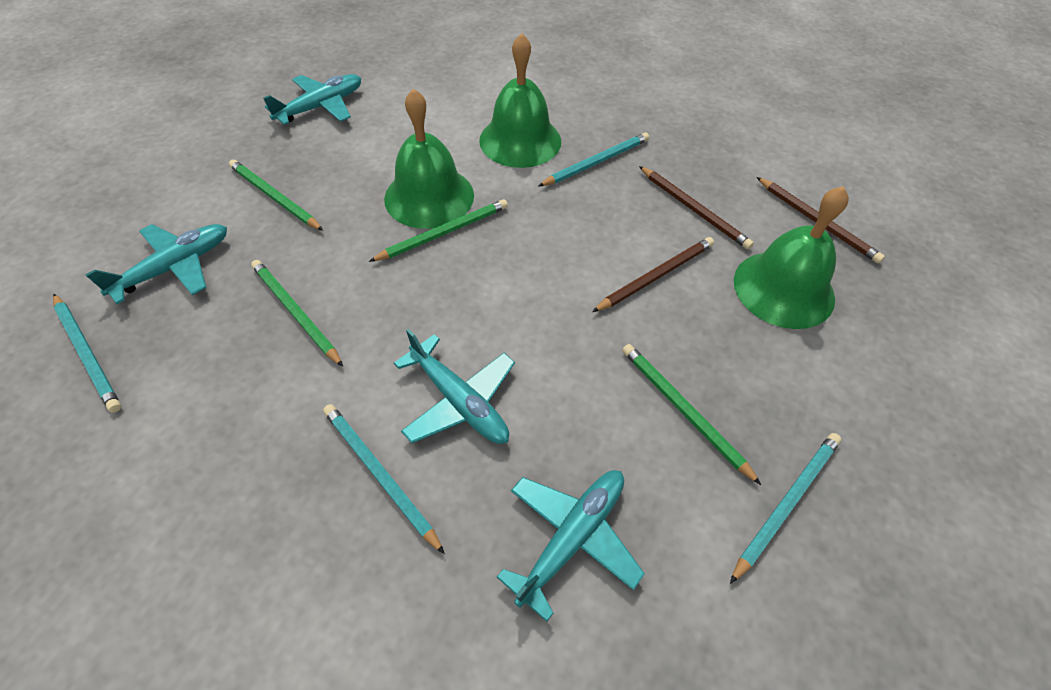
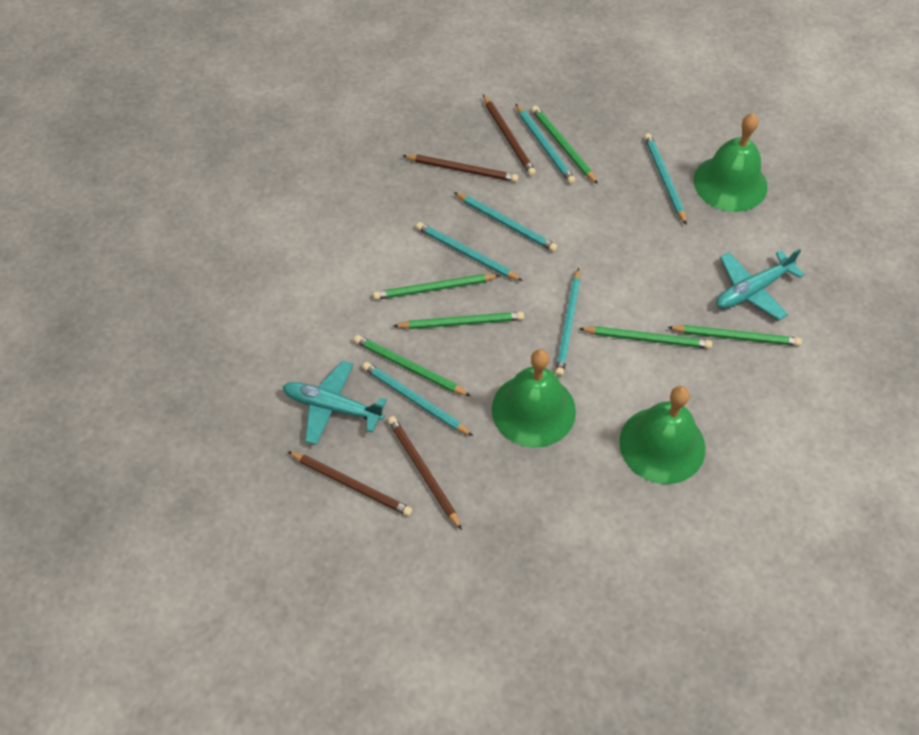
brown pencil: 3 -> 4
green pencil: 4 -> 6
turquoise pencil: 4 -> 6
turquoise plane: 4 -> 2

